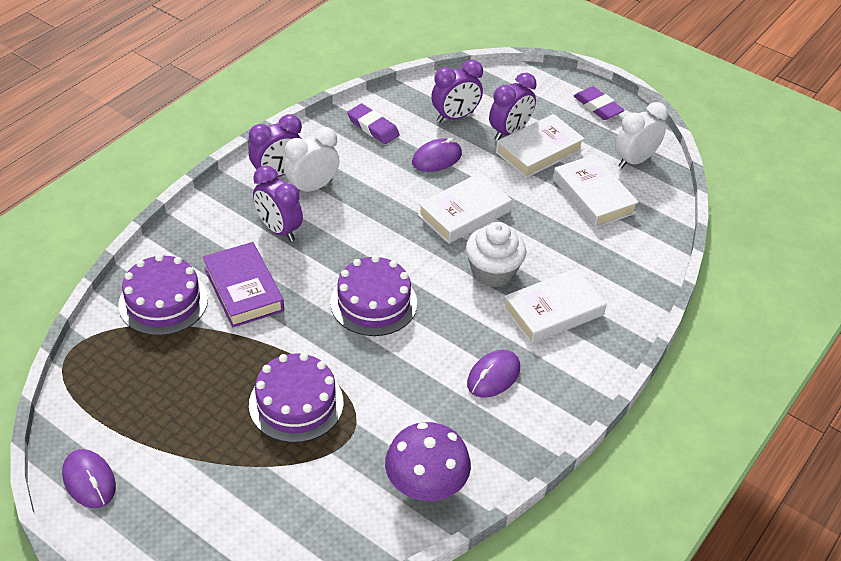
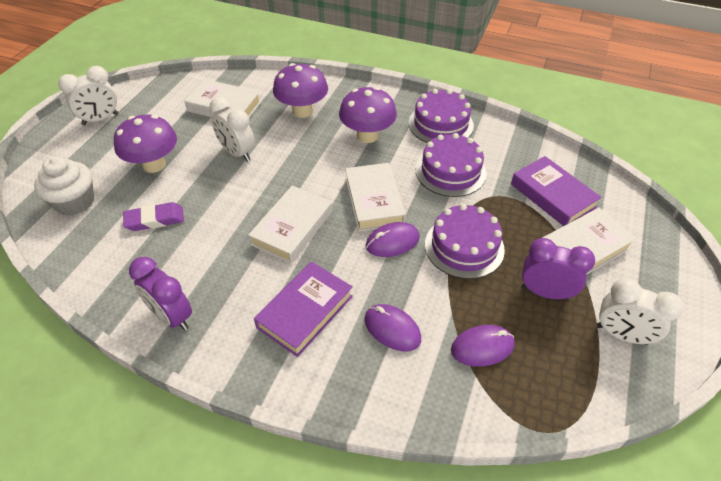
purple book: 1 -> 2
purple clock: 4 -> 2
purple eraser: 2 -> 1
purple mushroom: 1 -> 3
white clock: 2 -> 3

